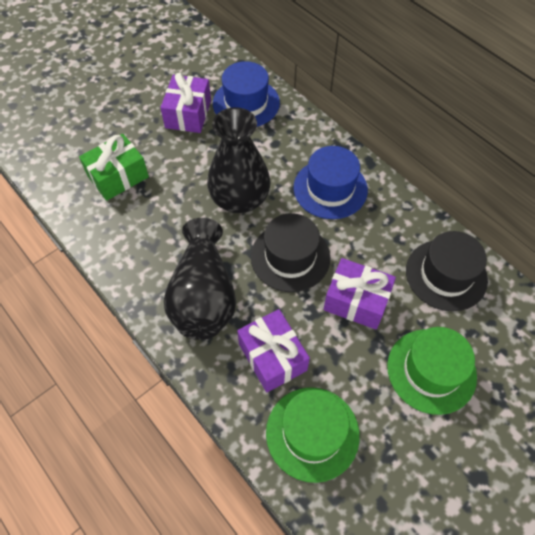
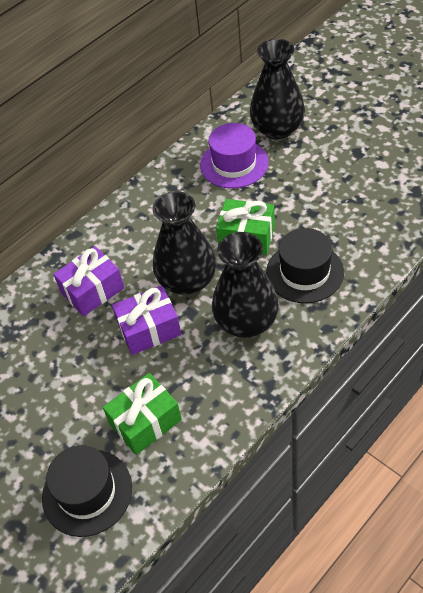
black vase: 2 -> 3
blue hat: 2 -> 0
green gift: 1 -> 2
green hat: 2 -> 0
purple gift: 3 -> 2
purple hat: 0 -> 1

